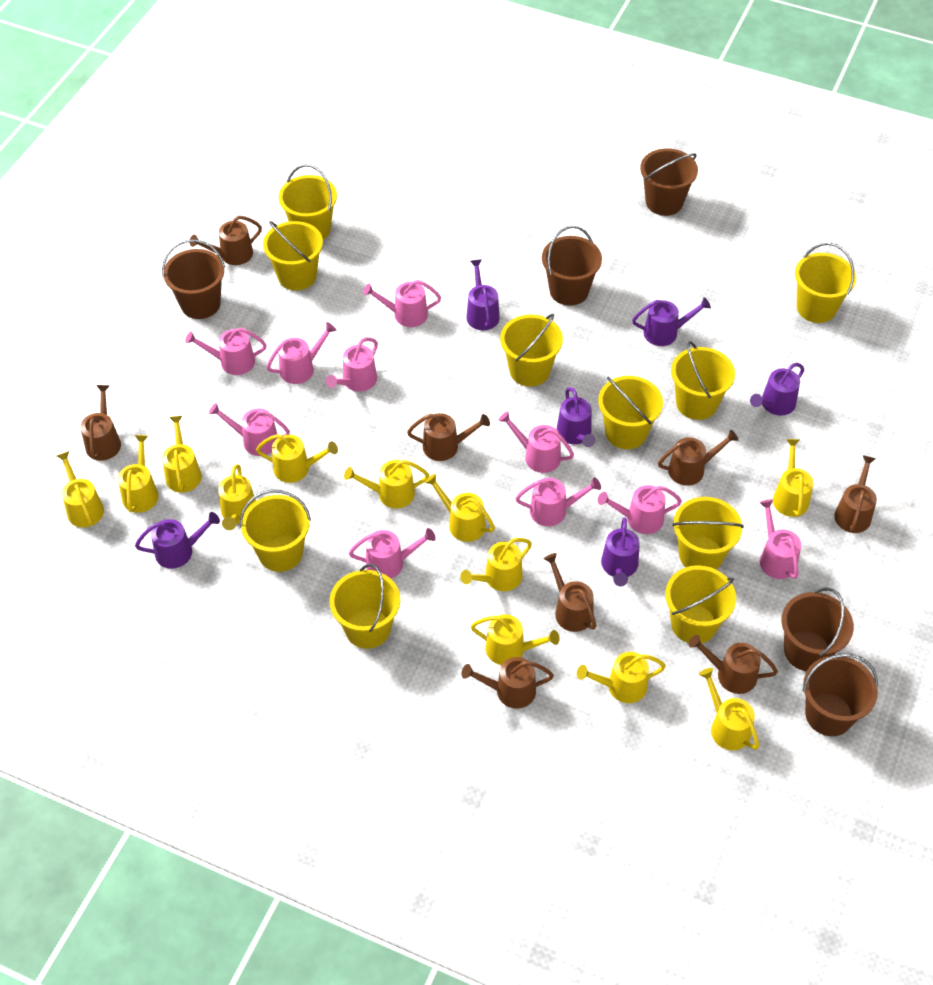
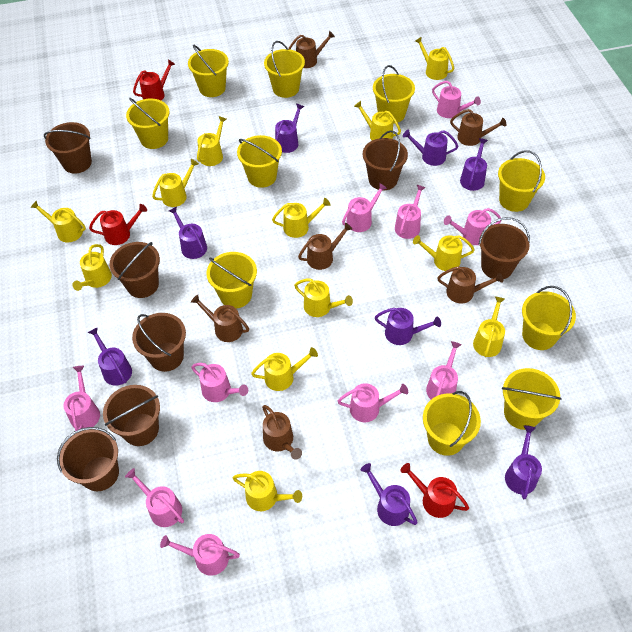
brown bucket: 5 -> 7
brown watering can: 8 -> 6
purple watering can: 6 -> 8
red watering can: 0 -> 3

